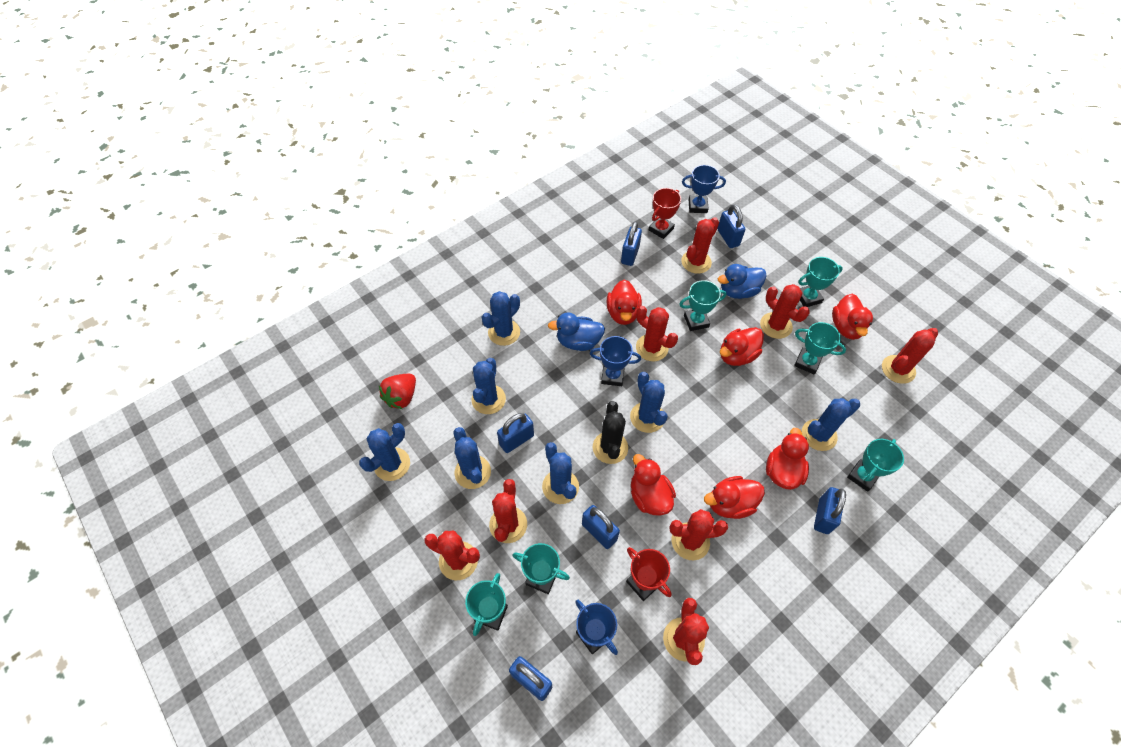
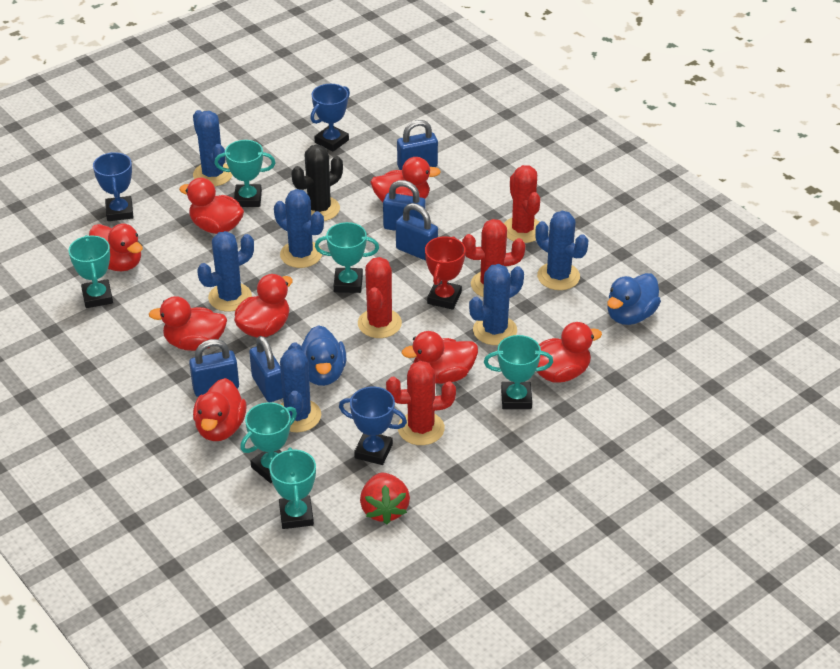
blue cactus: 7 -> 6
blue padlock: 6 -> 5
red cactus: 8 -> 4
red duck: 6 -> 8
red trophy: 2 -> 1

